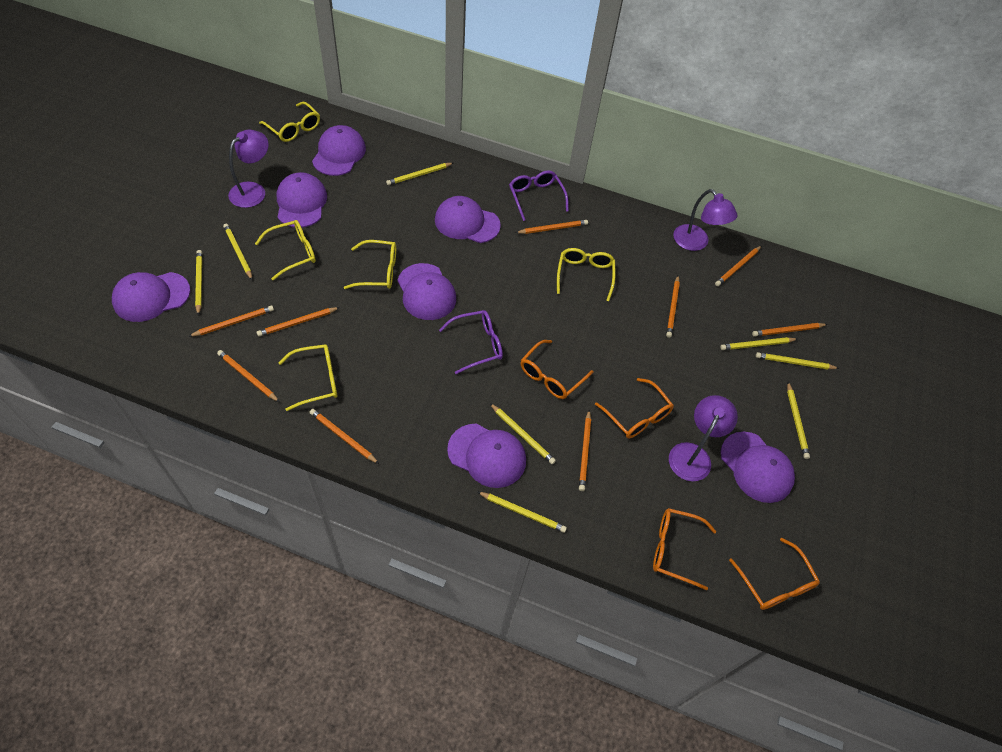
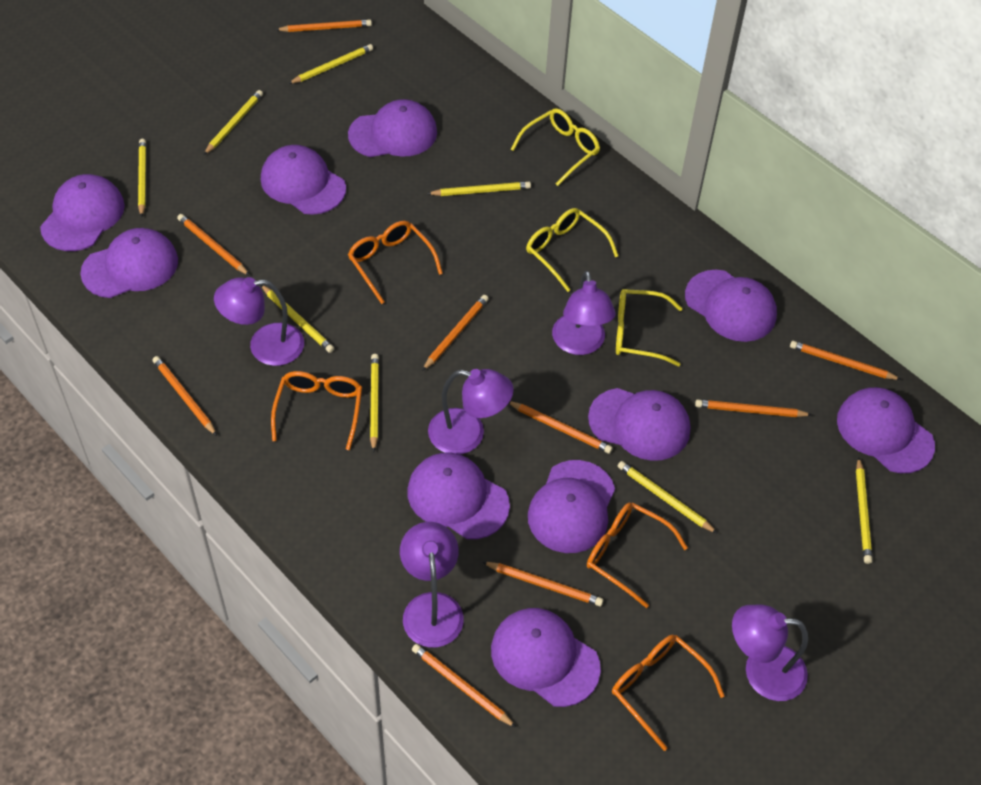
purple cap: 7 -> 10
purple glasses: 2 -> 0
purple lamp: 3 -> 5
yellow glasses: 5 -> 3

